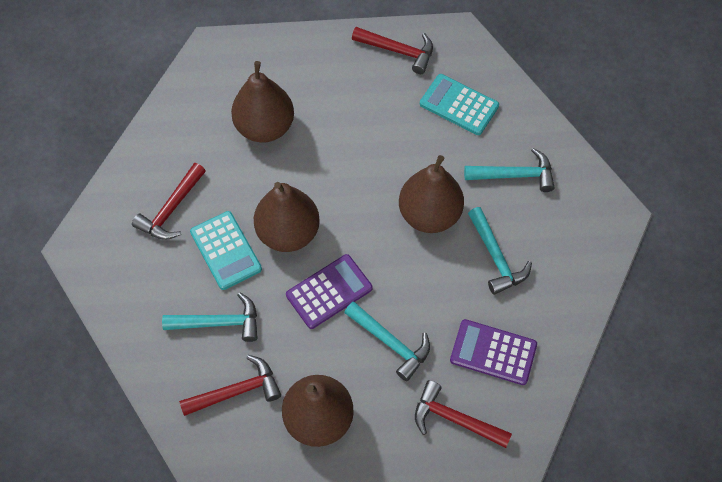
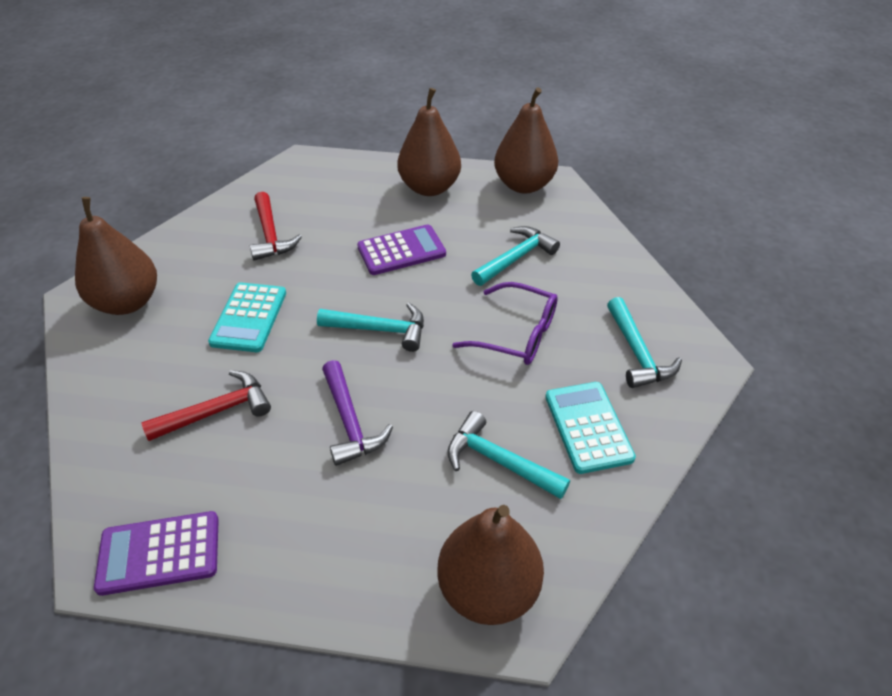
purple glasses: 0 -> 1
purple hammer: 0 -> 1
red hammer: 4 -> 2

